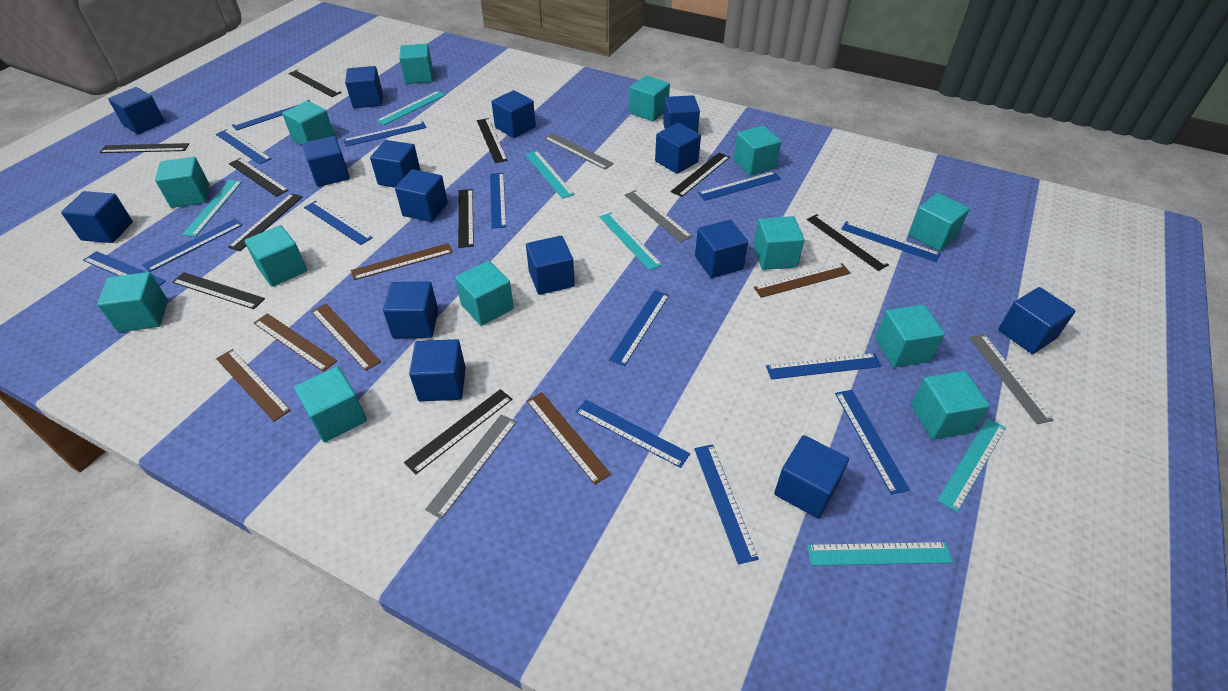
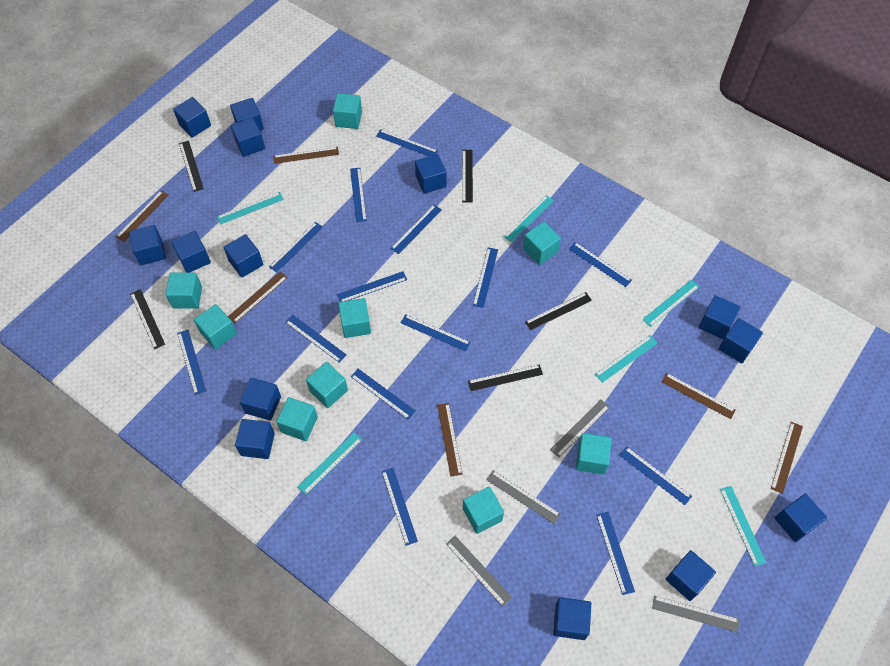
black ruler: 10 -> 5
blue cube: 15 -> 14
turquoise cube: 13 -> 9

